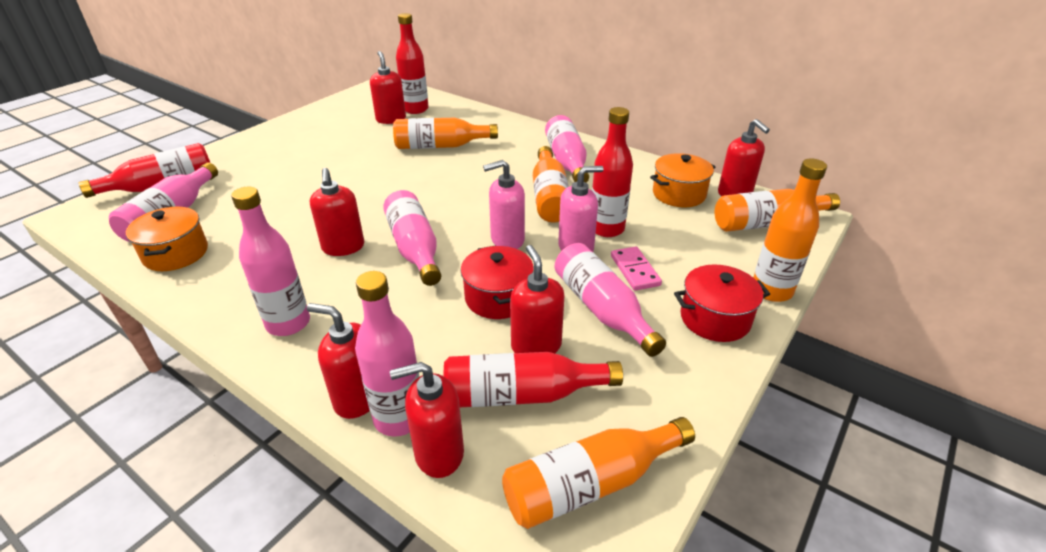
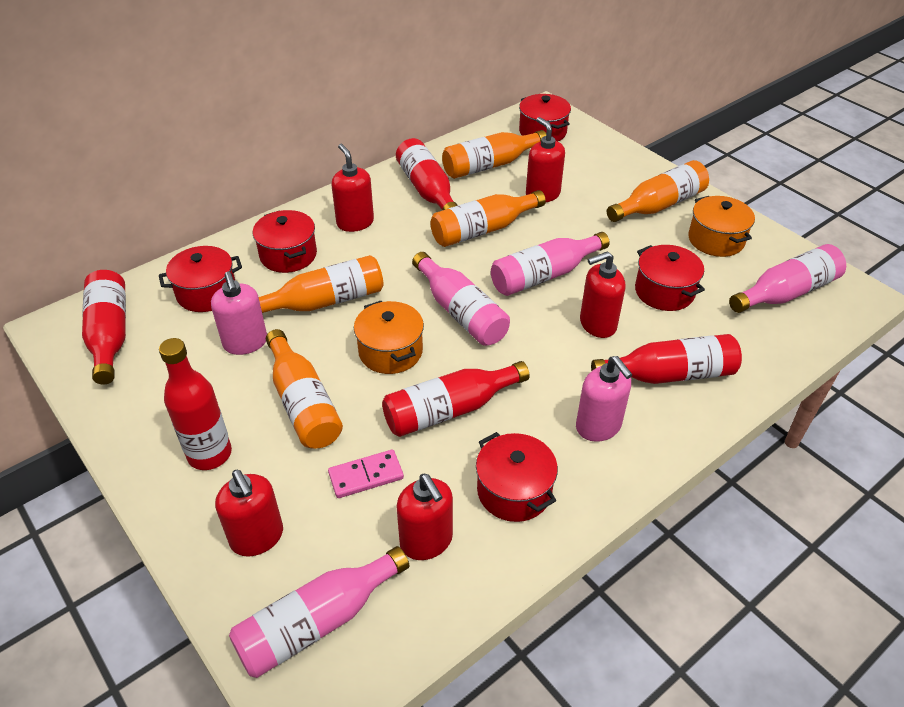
pink bottle: 6 -> 4
red bottle: 4 -> 5
red pot: 2 -> 5
red soap dispenser: 6 -> 5

